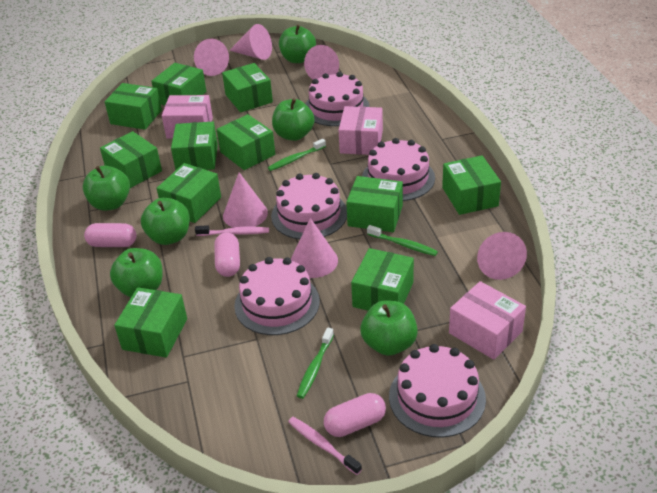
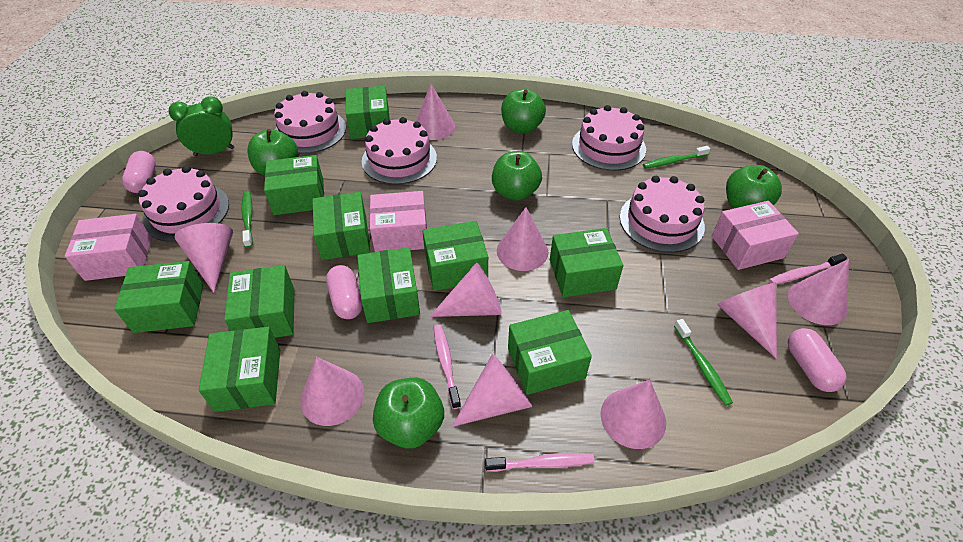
green apple: 6 -> 5
green box: 11 -> 10
green clock: 0 -> 1
pink cone: 6 -> 9
pink toothbrush: 2 -> 3

